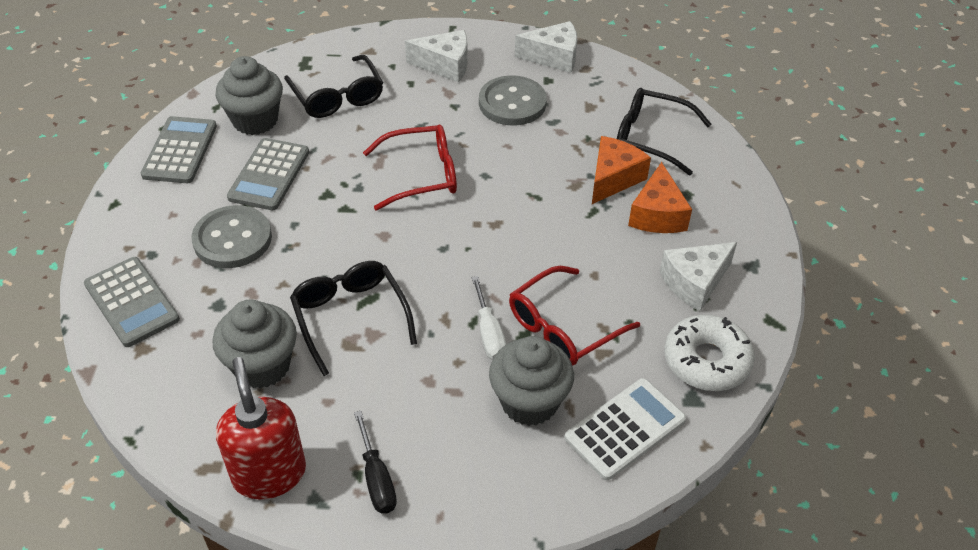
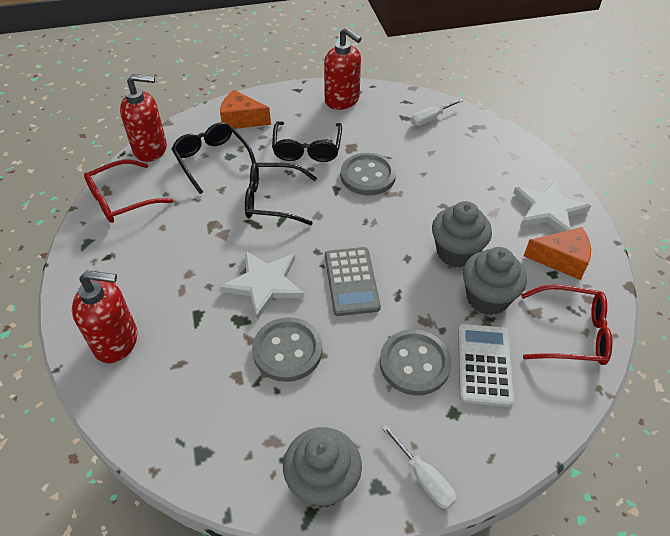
black screwdriver: 1 -> 0
grey button: 2 -> 3
grey calculator: 3 -> 1
red soap dispenser: 1 -> 3
white cheese: 3 -> 0
white donut: 1 -> 0
white screwdriver: 1 -> 2
white star: 0 -> 2

